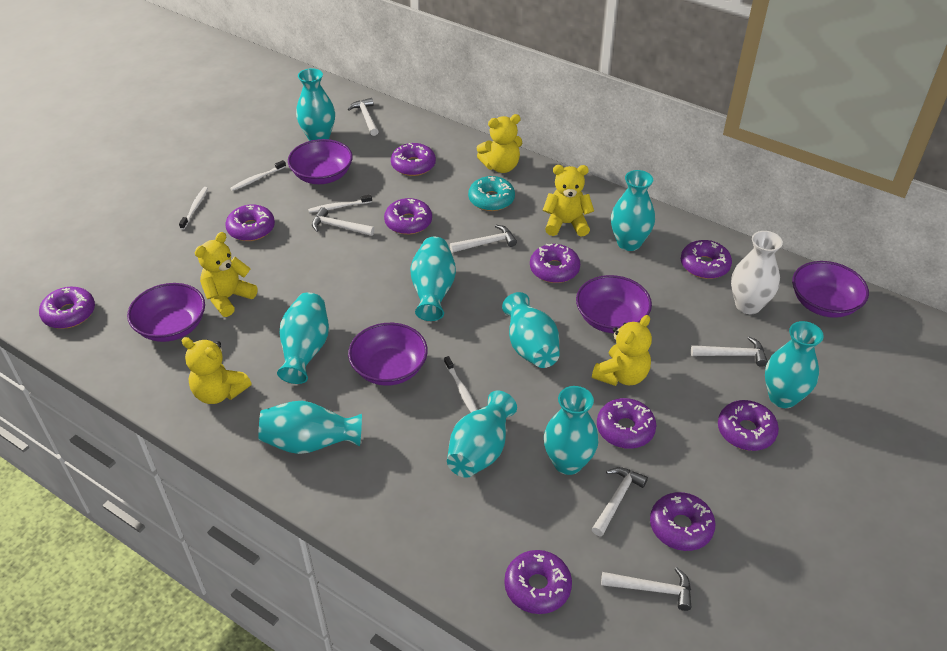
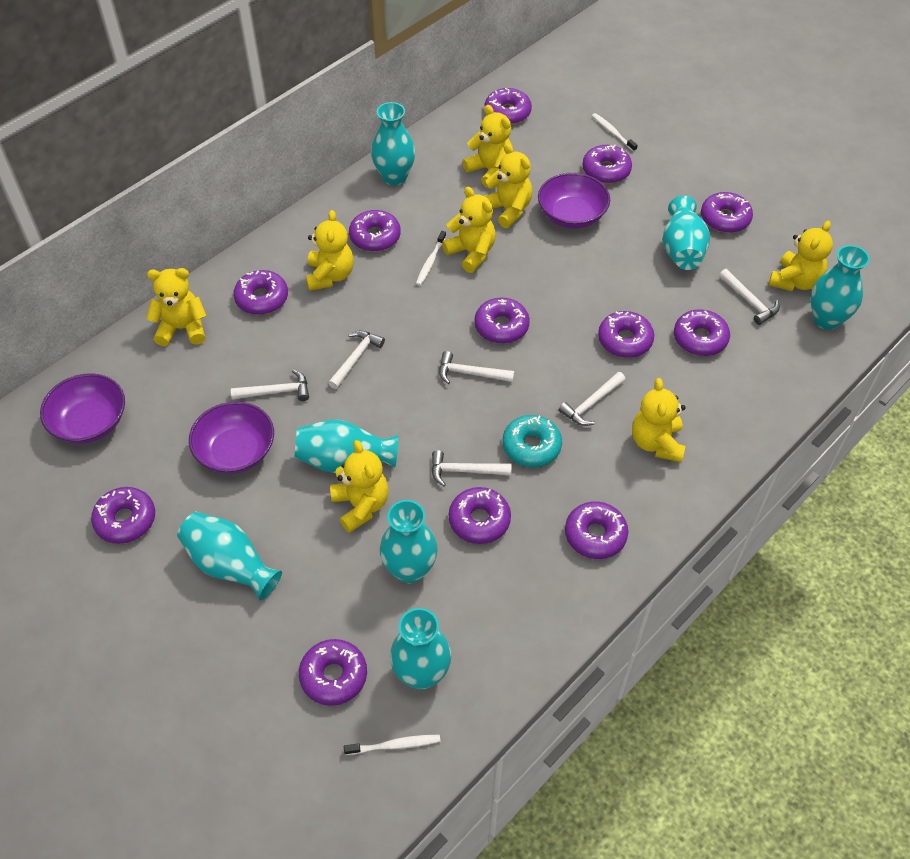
purple bowl: 5 -> 3
purple donut: 10 -> 12
turquoise vase: 9 -> 7
white toothbrush: 4 -> 3
white vase: 1 -> 0
yellow teddy bear: 5 -> 8

